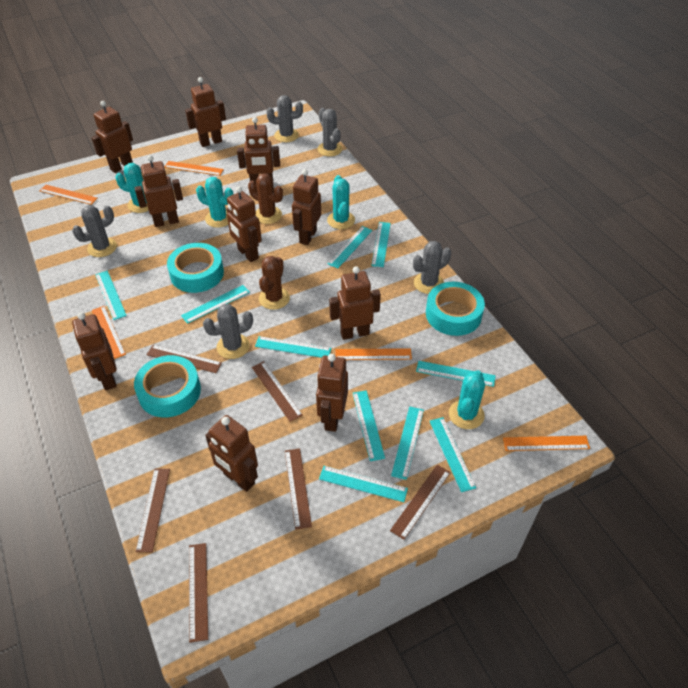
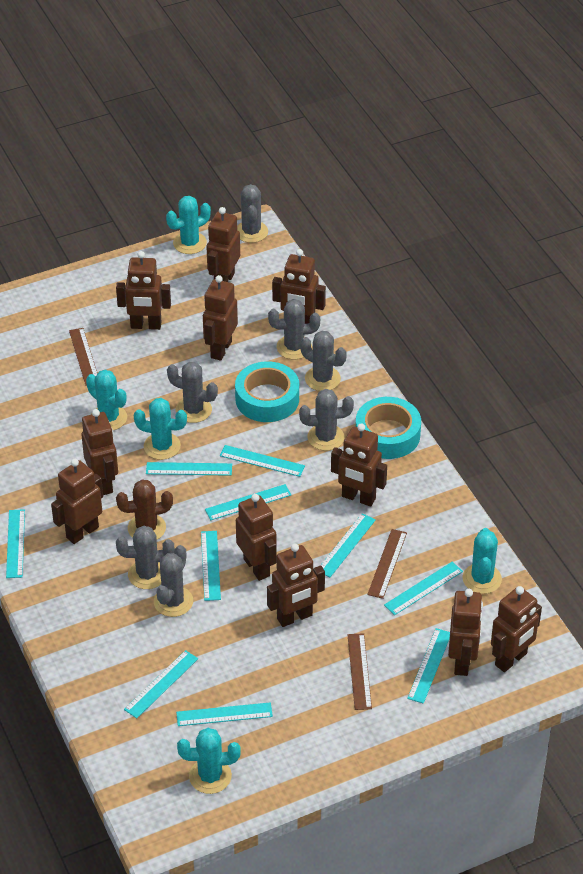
brown cactus: 2 -> 1
brown robot: 10 -> 11
brown ruler: 6 -> 3
grey cactus: 5 -> 7
orange ruler: 5 -> 0
turquoise cactus: 4 -> 5
turquoise tape: 3 -> 2

